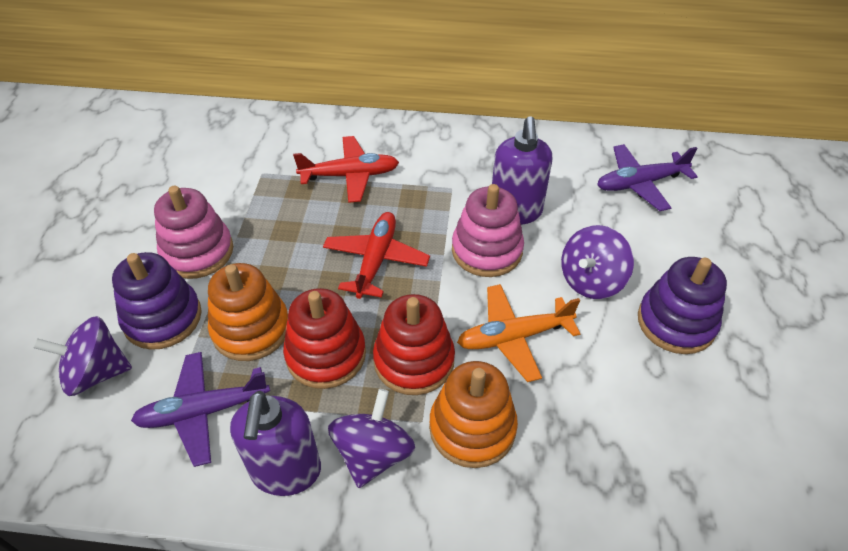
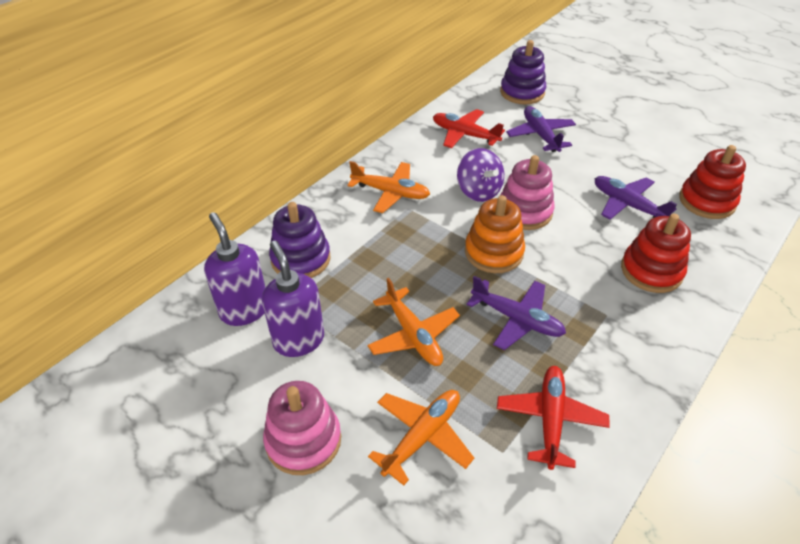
orange plane: 1 -> 3
orange stacking toy: 2 -> 1
purple plane: 2 -> 3
purple spinning top: 3 -> 1

